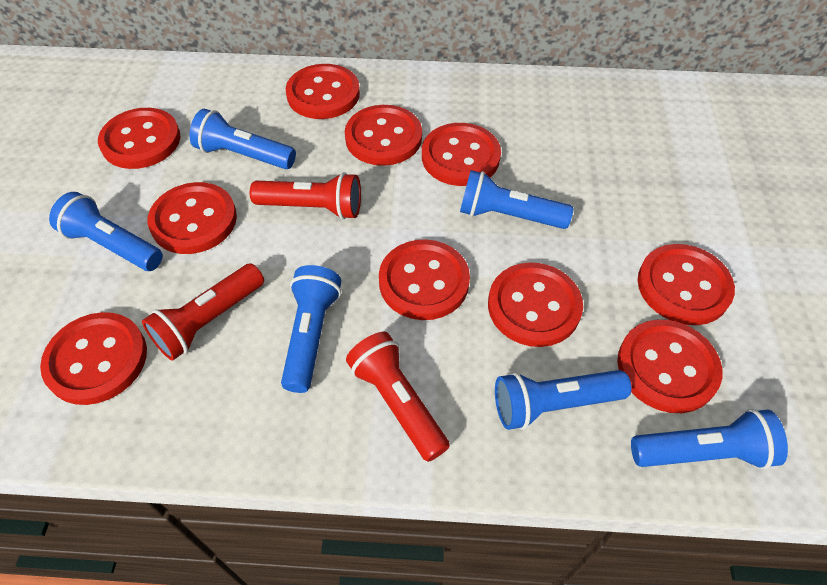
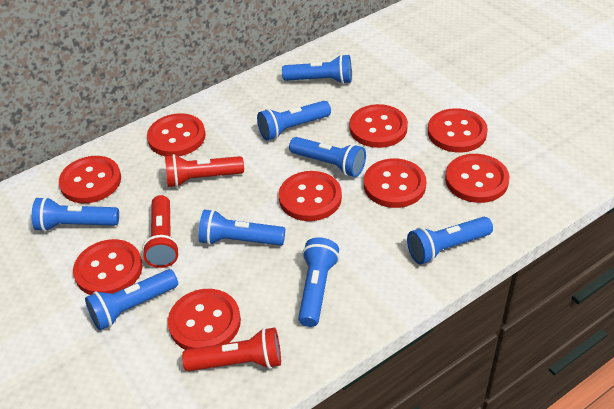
blue flashlight: 6 -> 8
red button: 10 -> 9

